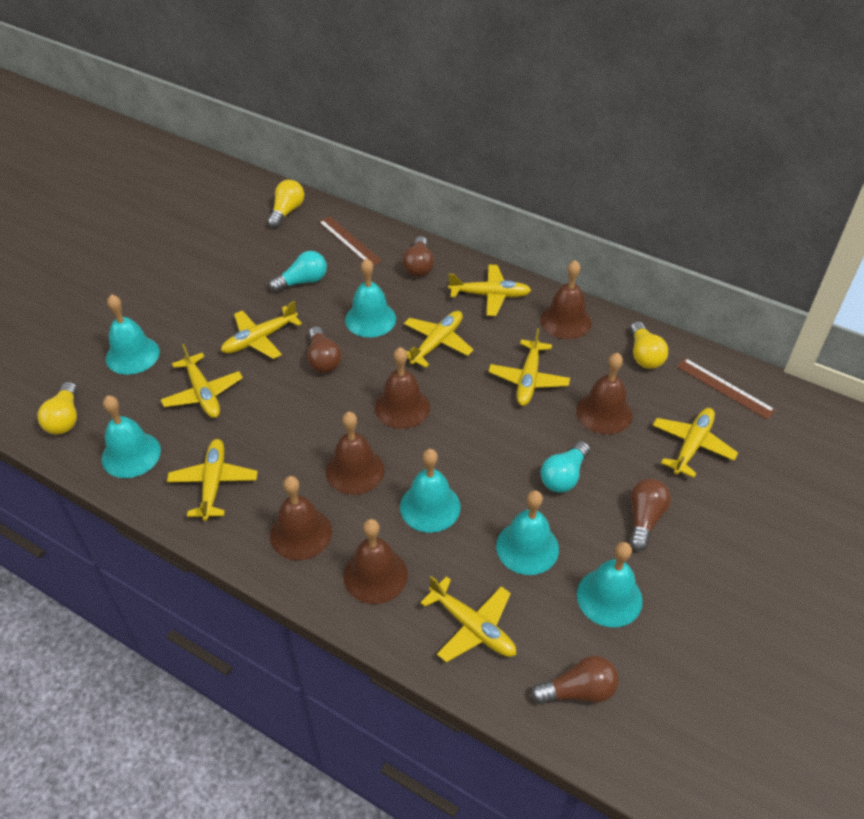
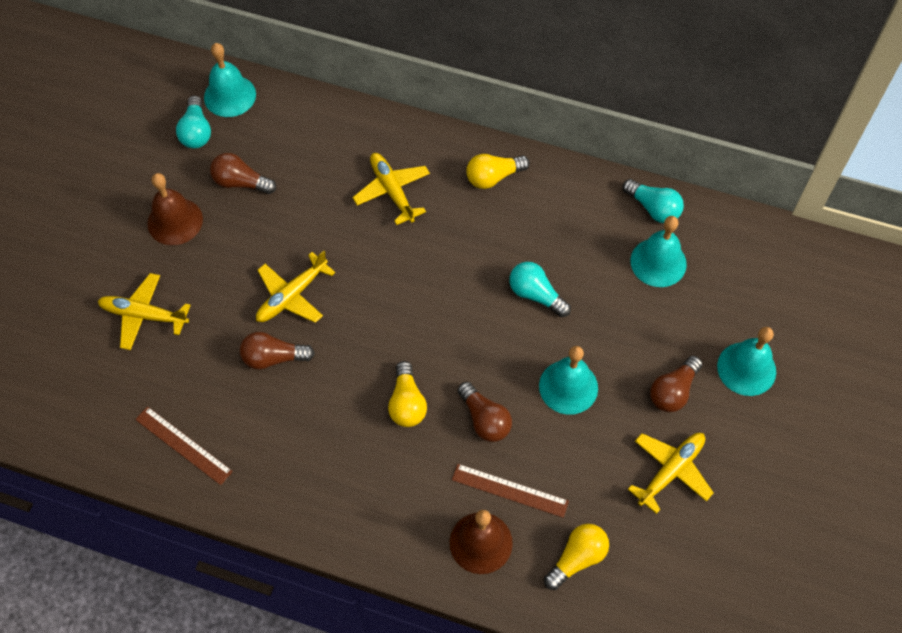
brown bell: 6 -> 2
turquoise bell: 6 -> 4
turquoise light bulb: 2 -> 3
yellow plane: 8 -> 4

